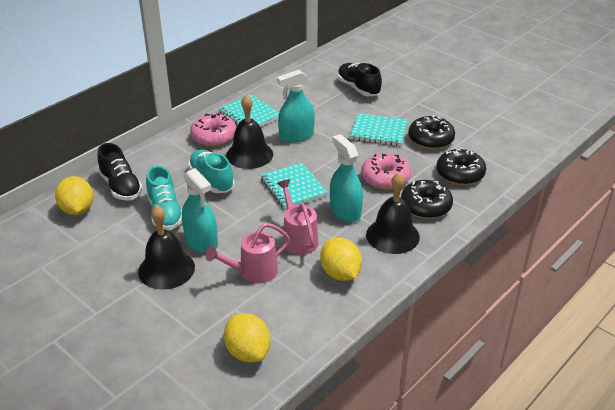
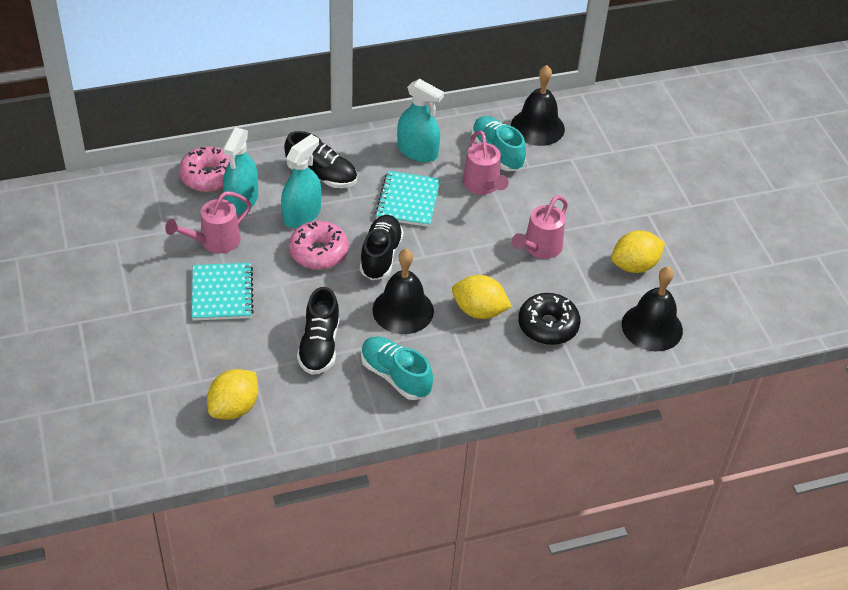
black donut: 3 -> 1
black shoe: 2 -> 3
pink watering can: 2 -> 3
turquoise notebook: 3 -> 2

